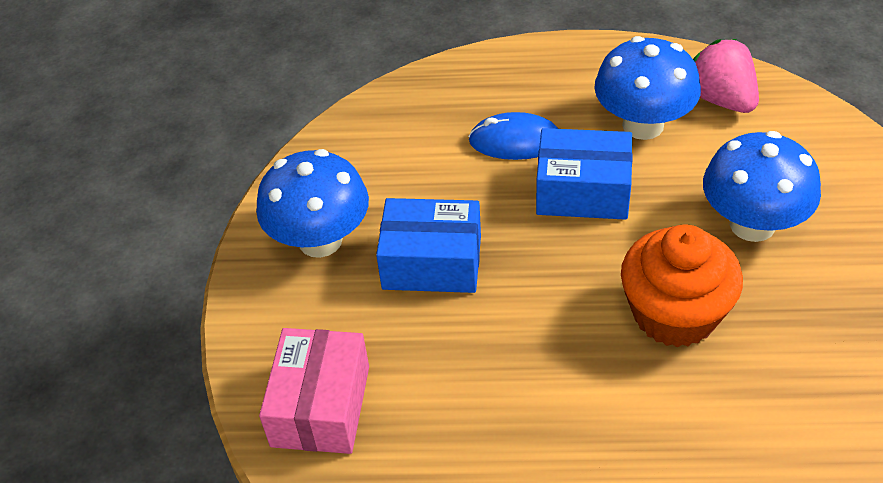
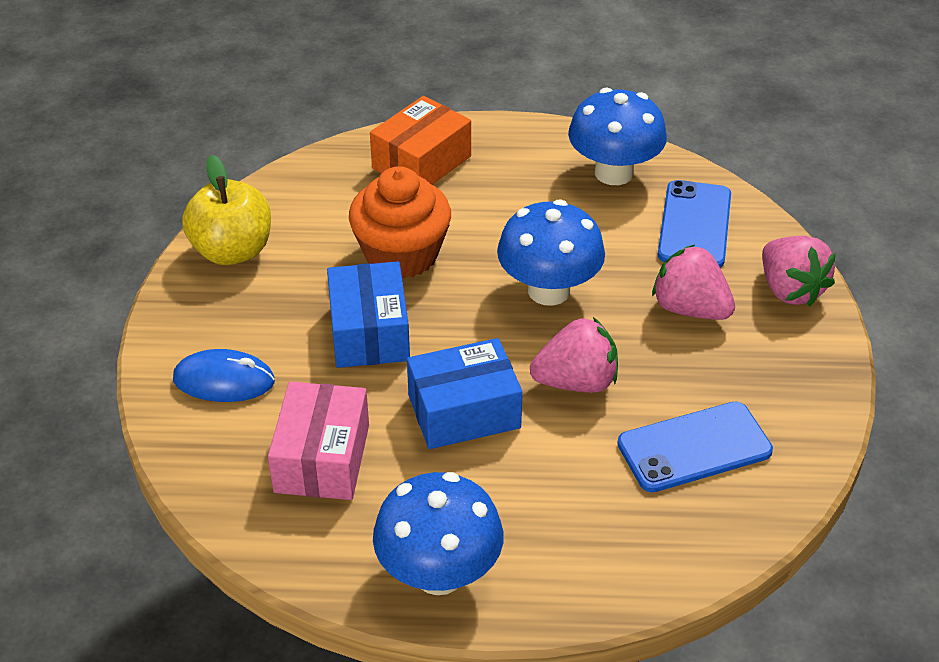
blue phone: 0 -> 2
orange box: 0 -> 1
pink strawberry: 1 -> 3
yellow apple: 0 -> 1

